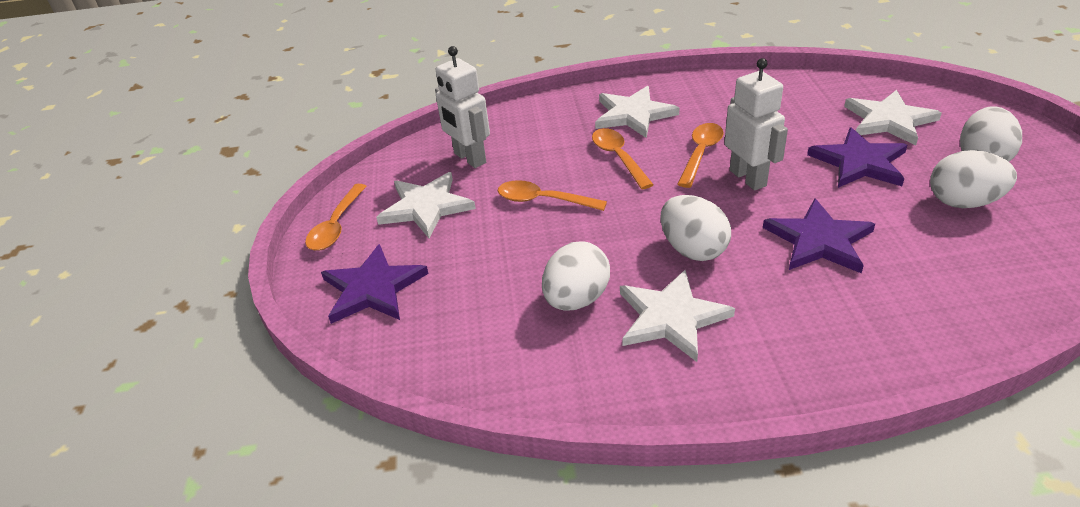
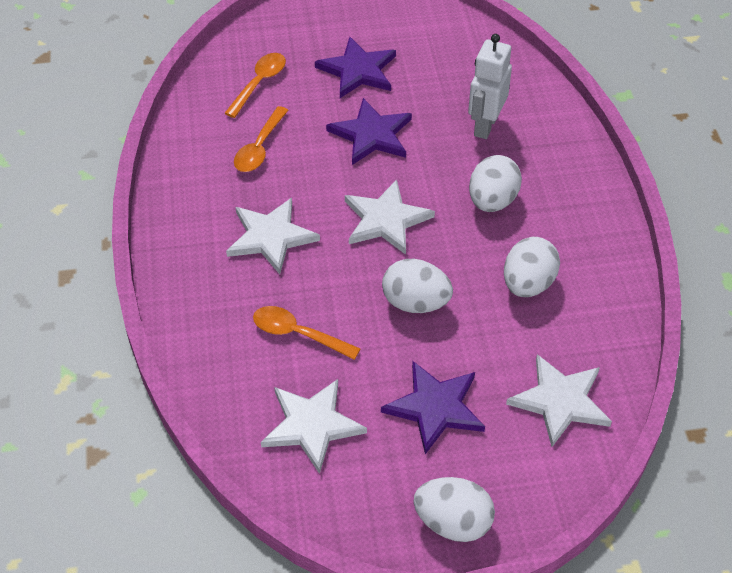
orange spoon: 4 -> 3
white robot: 2 -> 1

